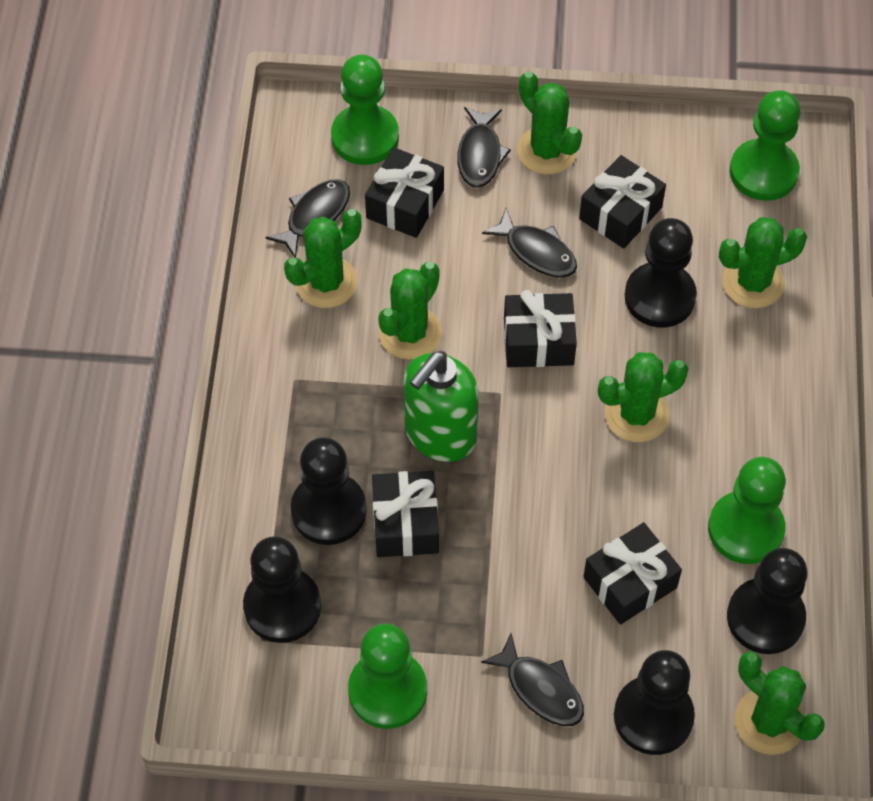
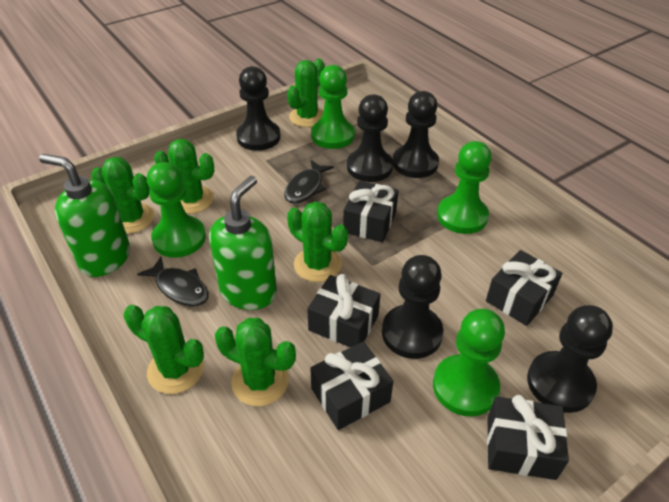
black fish: 4 -> 2
green soap dispenser: 1 -> 2

